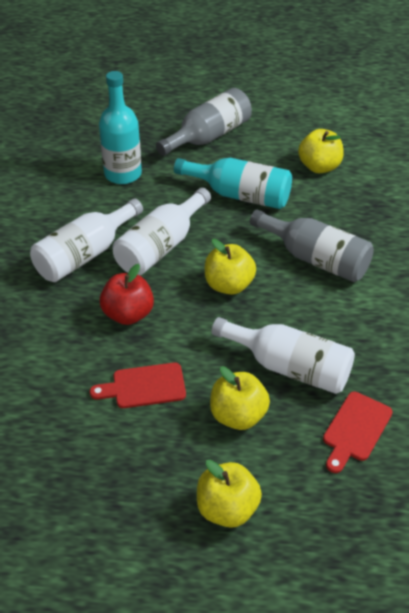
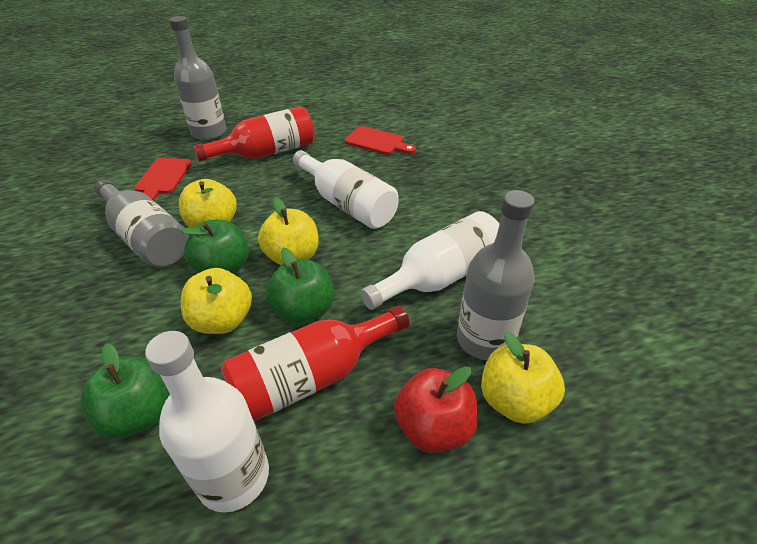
green apple: 0 -> 3
grey bottle: 2 -> 3
red bottle: 0 -> 2
turquoise bottle: 2 -> 0

